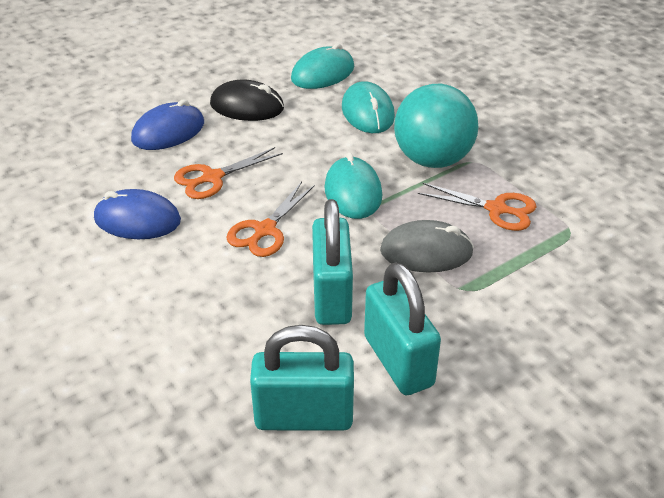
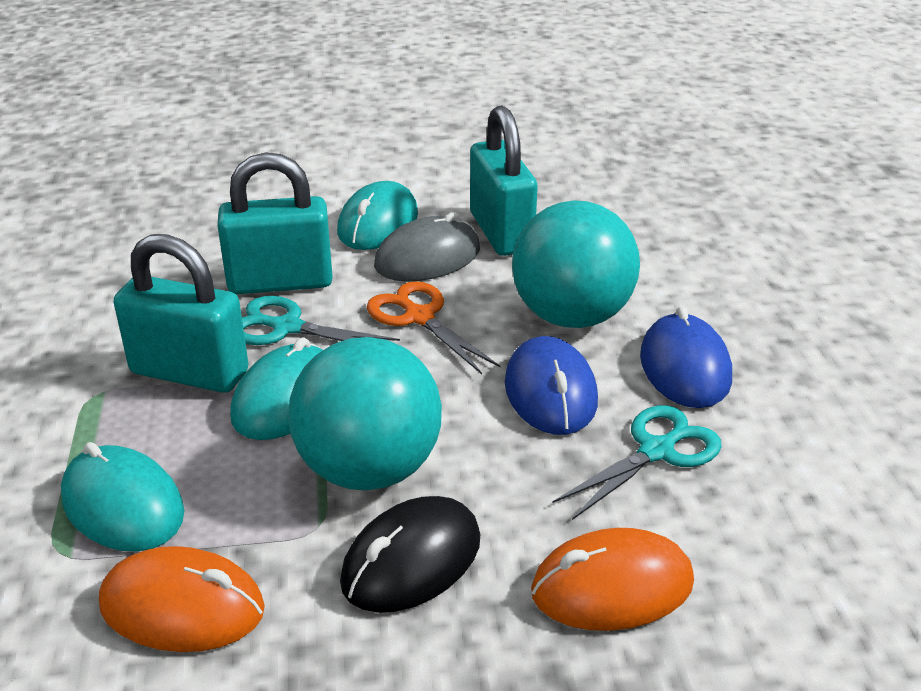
orange mouse: 0 -> 2
orange scissors: 3 -> 1
turquoise ball: 1 -> 2
turquoise scissors: 0 -> 2

